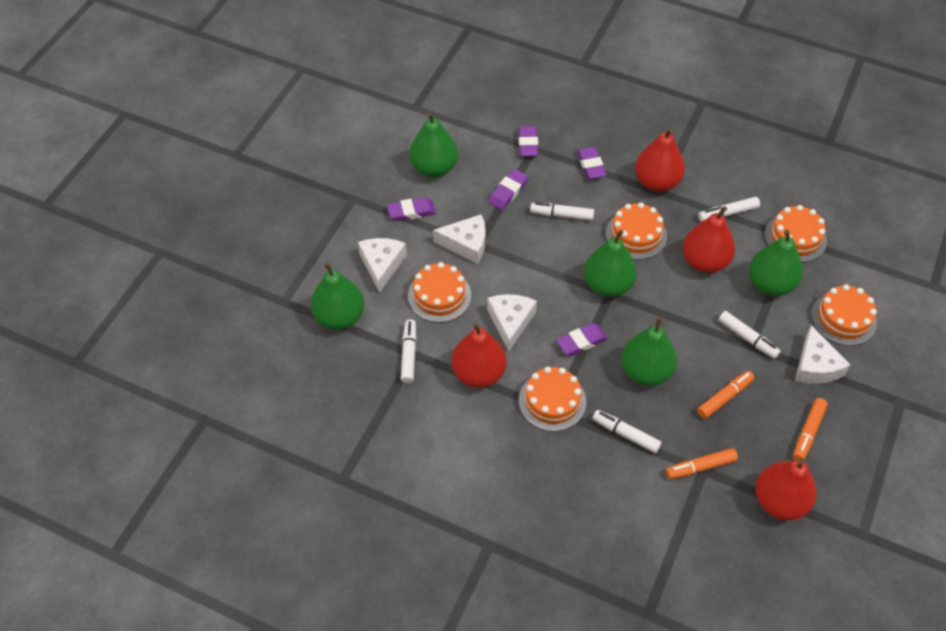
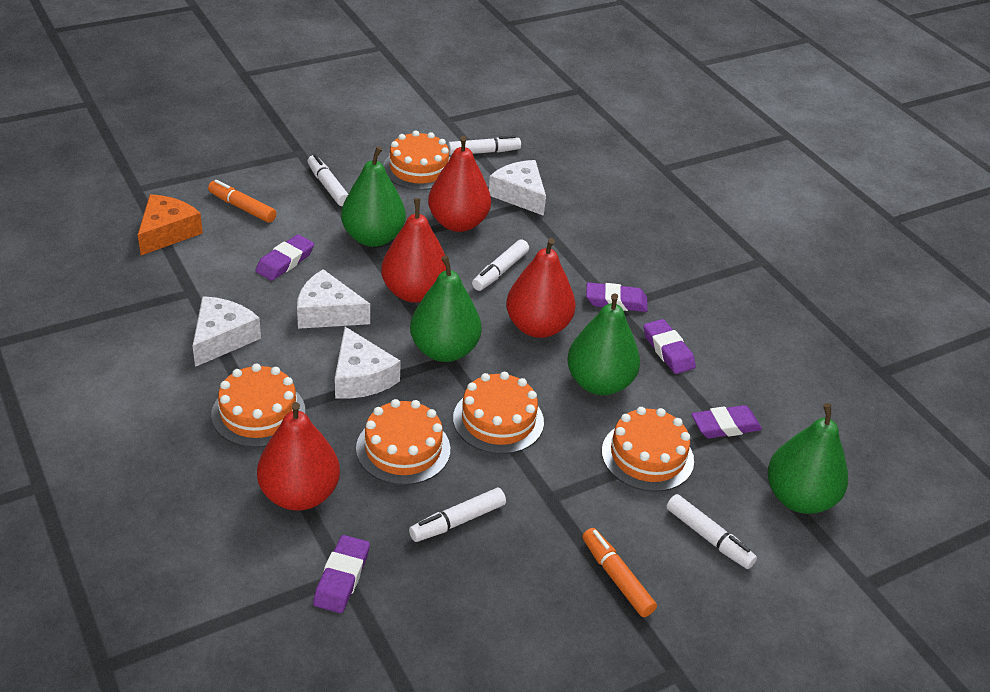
green pear: 5 -> 4
orange cheese: 0 -> 1
orange marker: 3 -> 2

